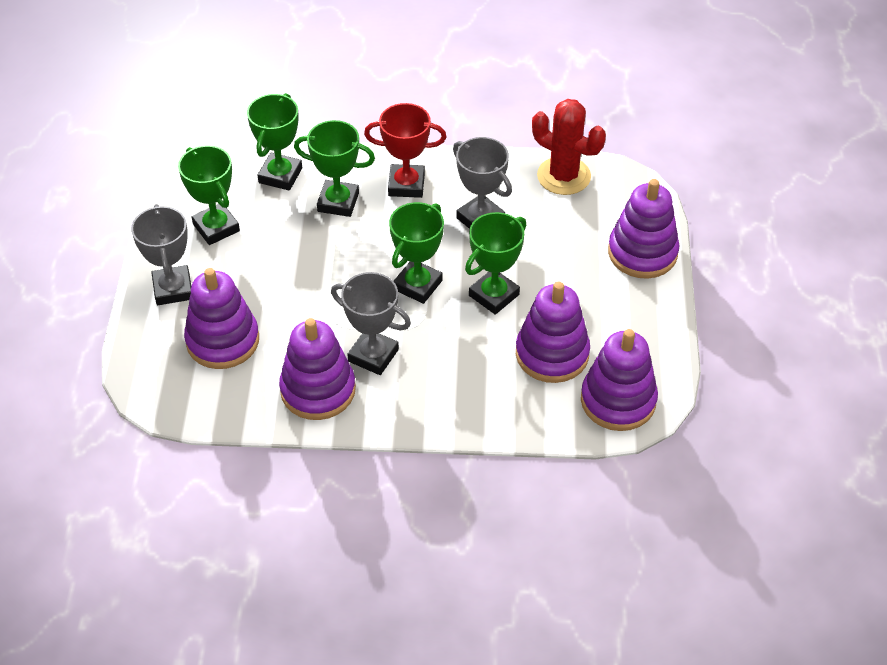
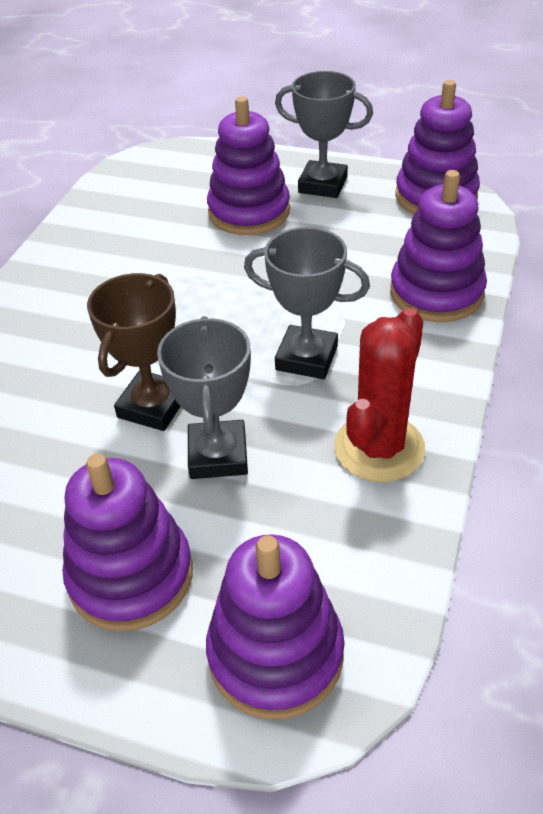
brown trophy: 0 -> 1
green trophy: 5 -> 0
red trophy: 1 -> 0

